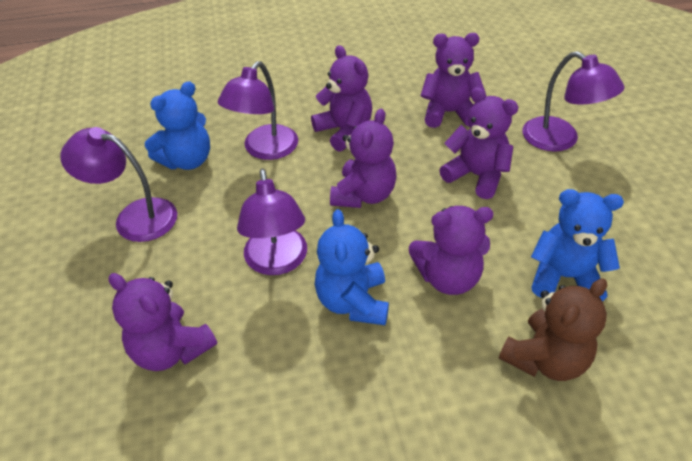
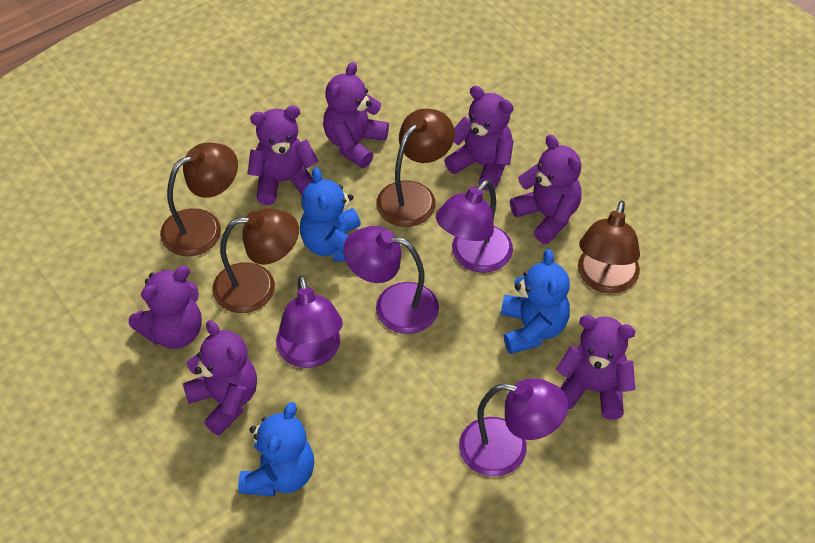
brown lamp: 0 -> 4
brown teddy bear: 1 -> 0
purple teddy bear: 6 -> 7

